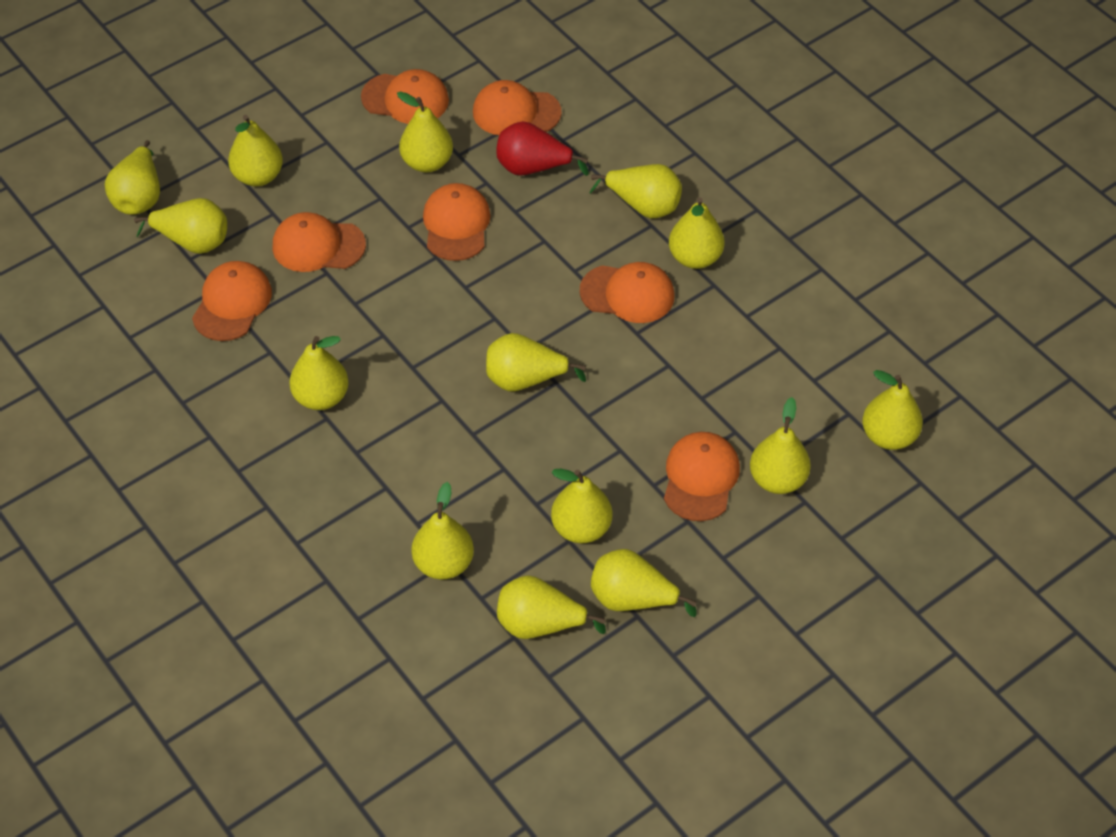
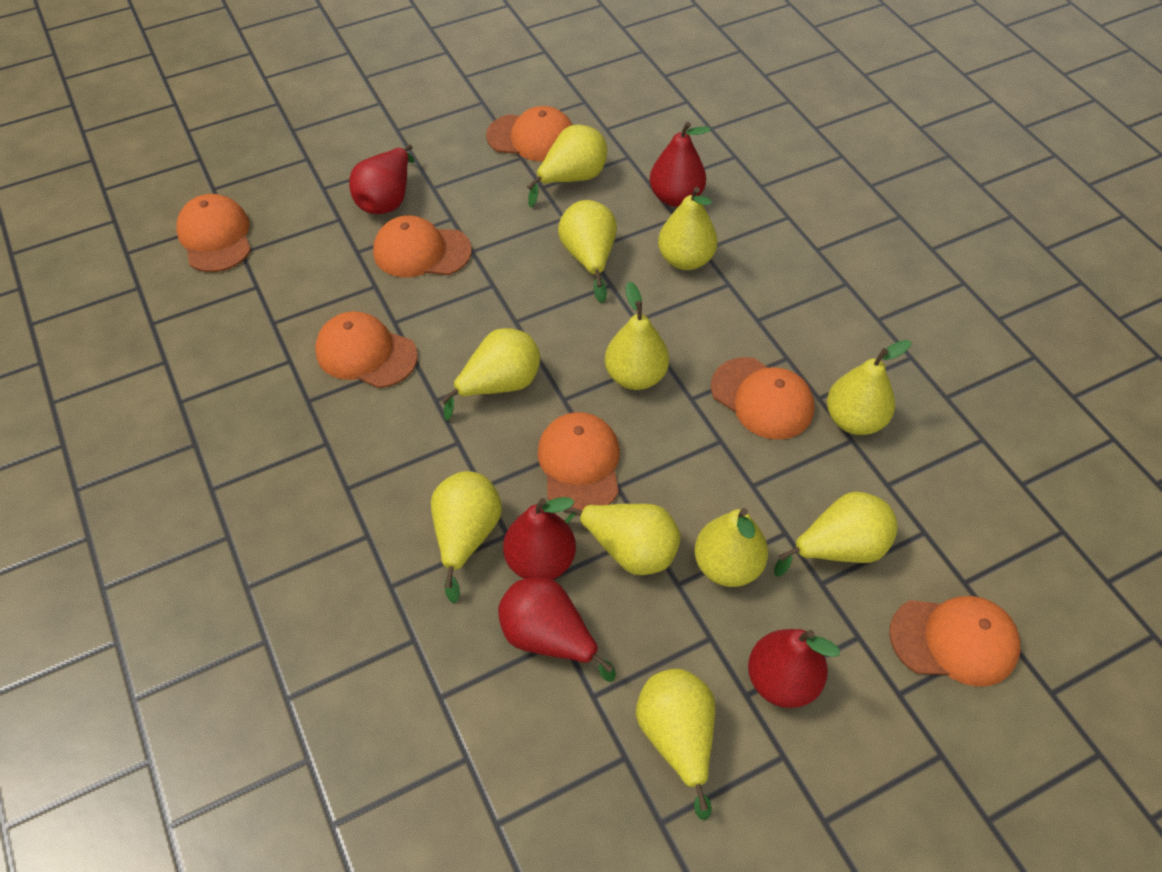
red pear: 1 -> 5
yellow pear: 14 -> 11

